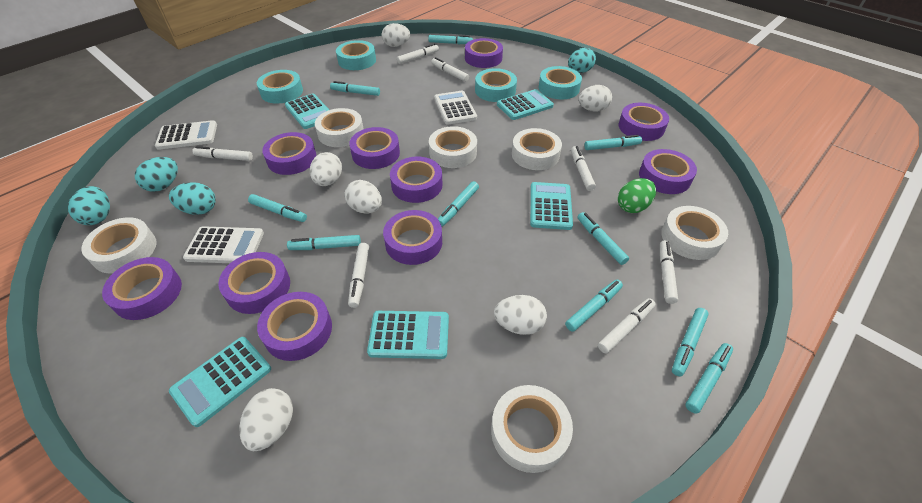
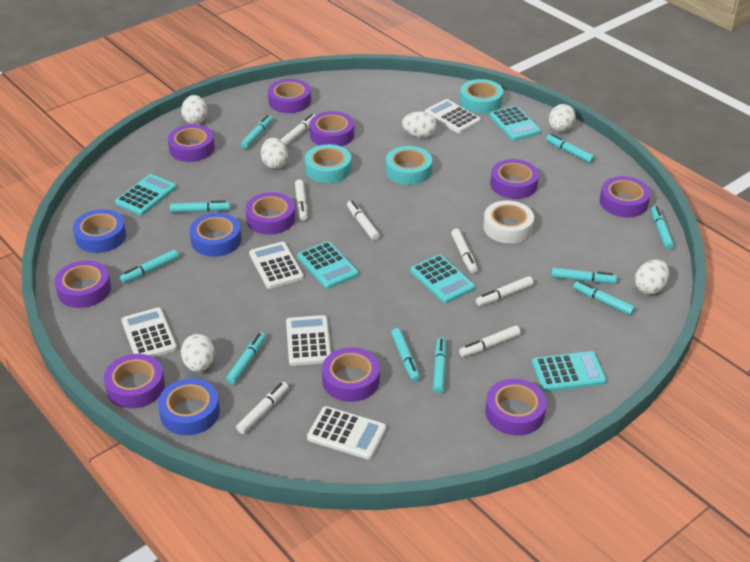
blue tape: 0 -> 3
green egg: 1 -> 0
turquoise egg: 4 -> 0
turquoise tape: 4 -> 3
white calculator: 3 -> 5
white tape: 6 -> 1

